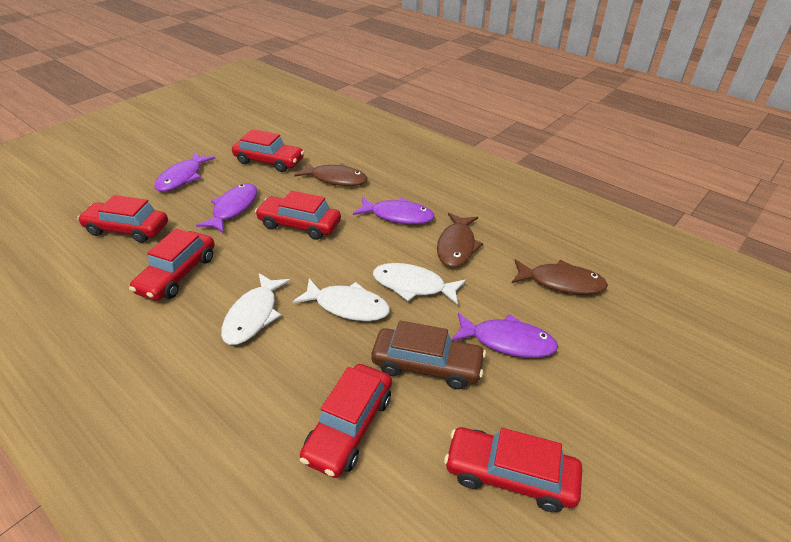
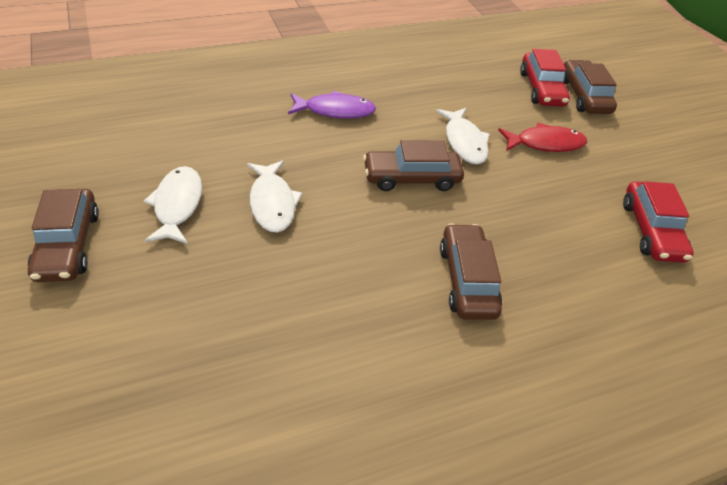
brown car: 1 -> 4
brown fish: 3 -> 0
purple fish: 4 -> 1
red car: 6 -> 2
red fish: 0 -> 1

